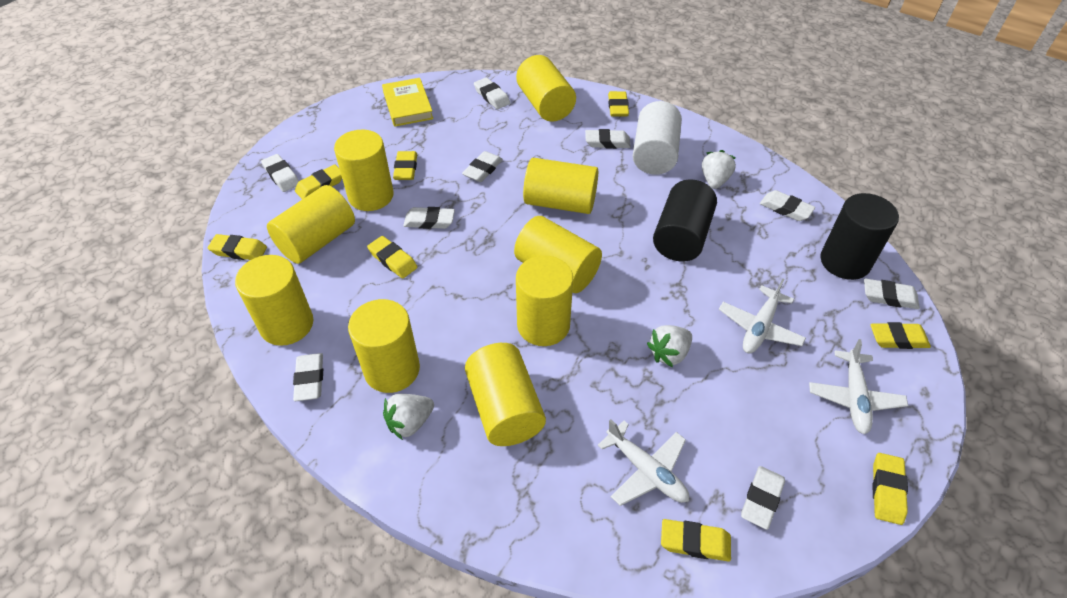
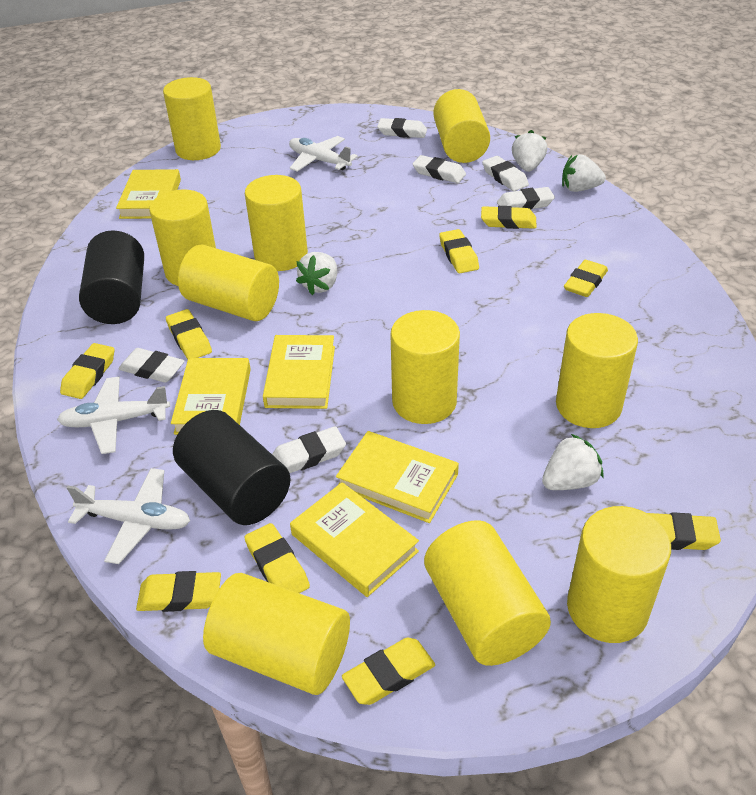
white cylinder: 1 -> 0
white eraser: 9 -> 6
white strawberry: 3 -> 4
yellow book: 1 -> 5
yellow cylinder: 9 -> 10
yellow eraser: 8 -> 9

